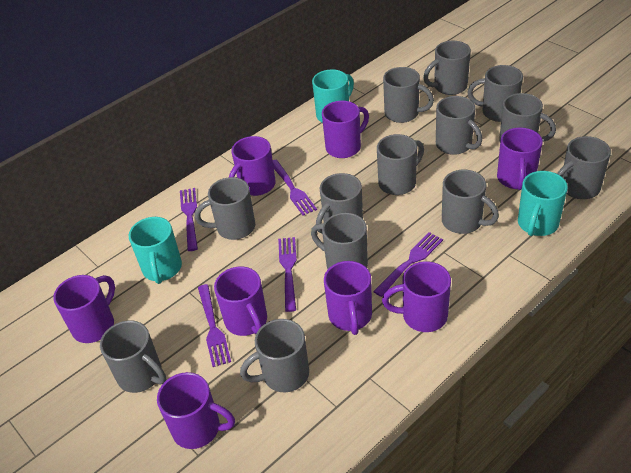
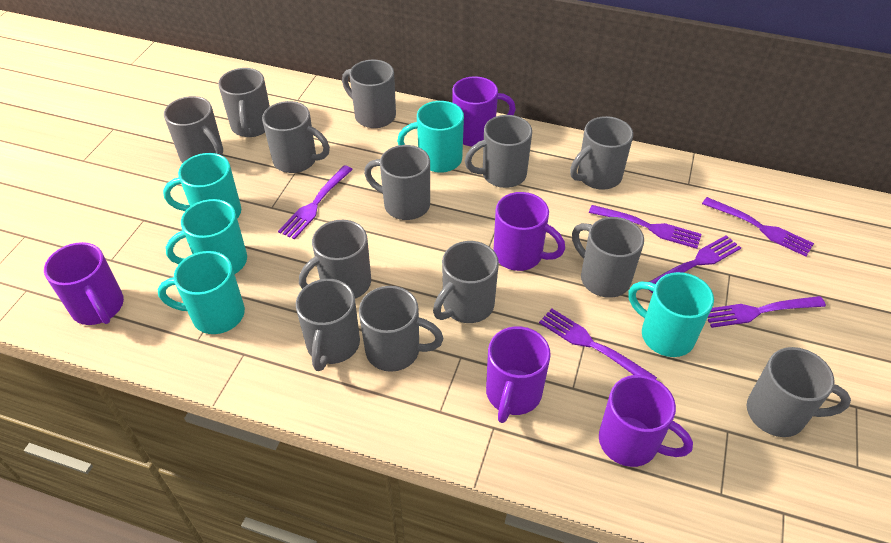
purple fork: 5 -> 6
purple mug: 8 -> 5
turquoise mug: 3 -> 5

